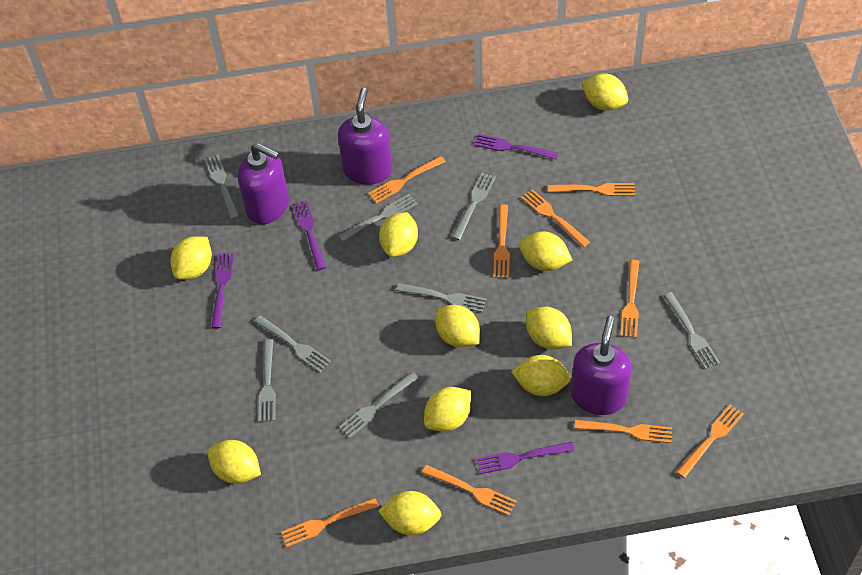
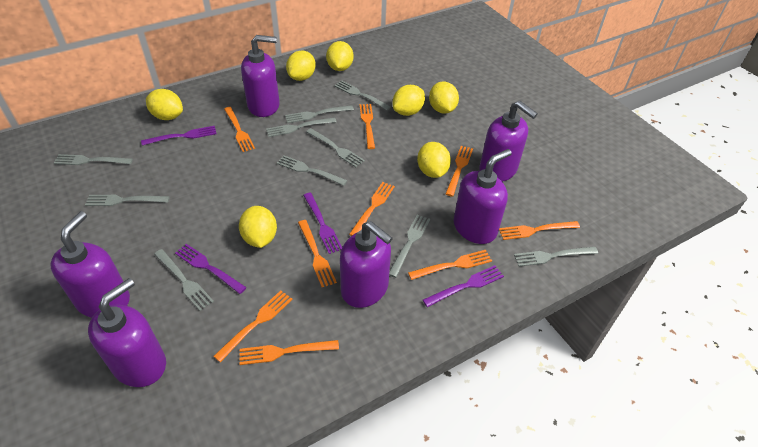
grey fork: 8 -> 10
purple soap dispenser: 3 -> 6
yellow lemon: 10 -> 7

